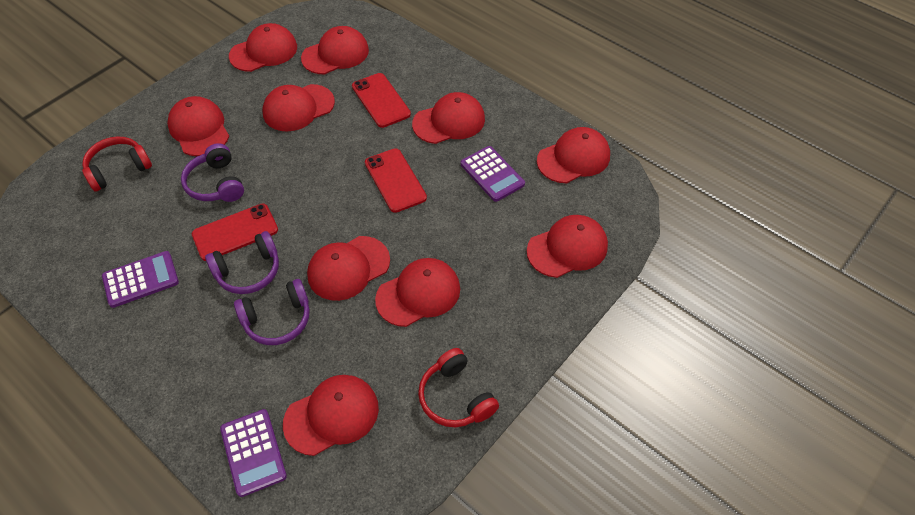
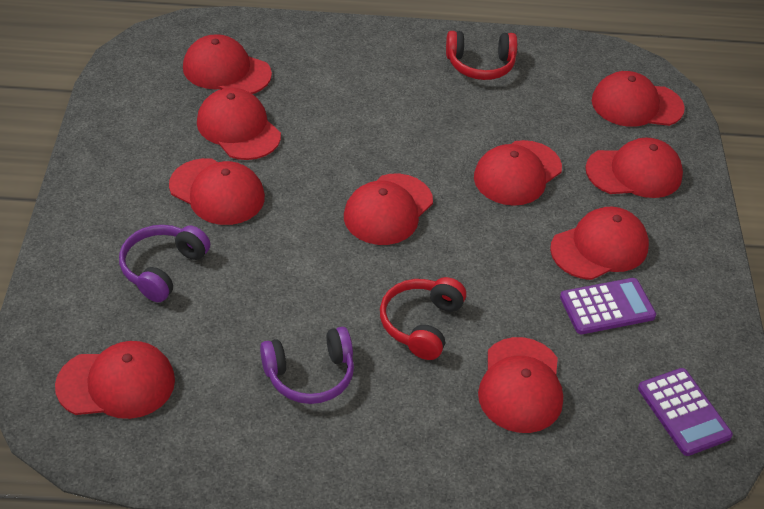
purple calculator: 3 -> 2
purple headphones: 3 -> 2
red phone: 3 -> 0

